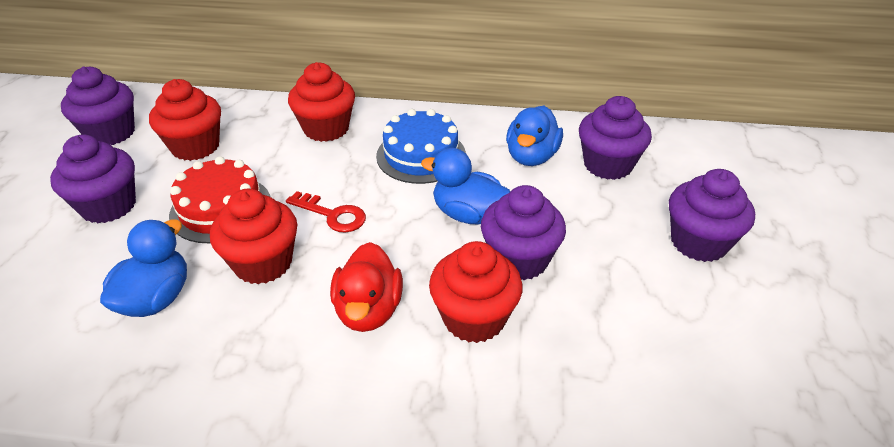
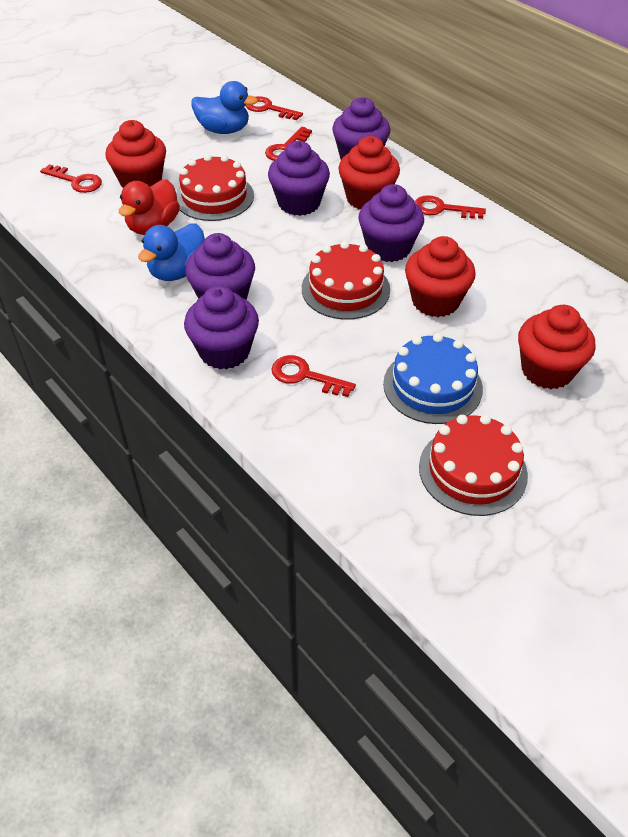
blue duck: 3 -> 2
red cake: 1 -> 3
red key: 1 -> 5

